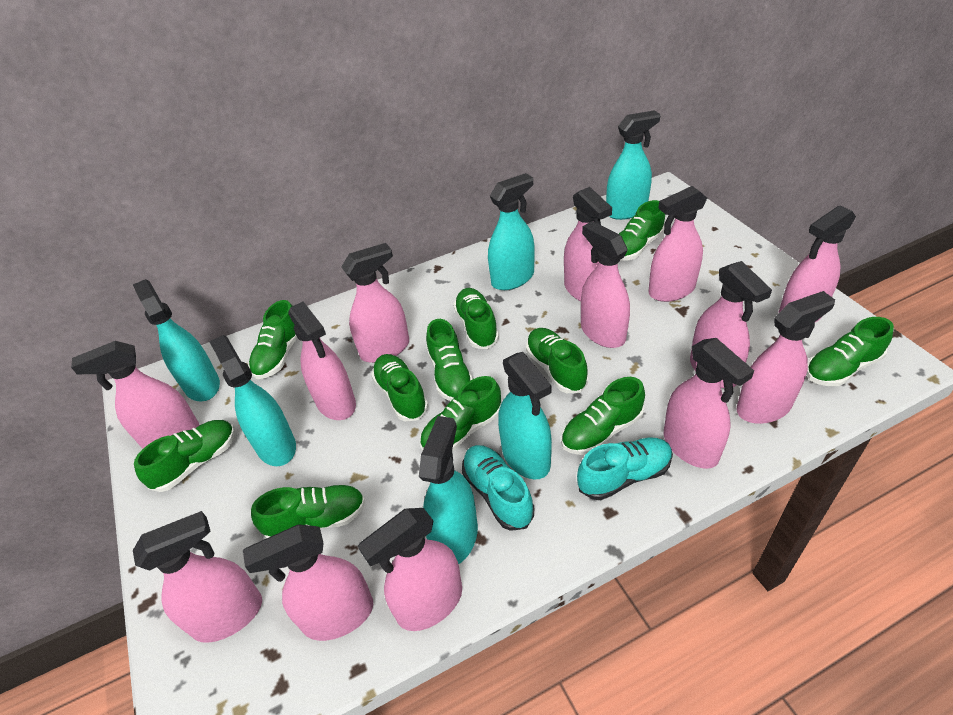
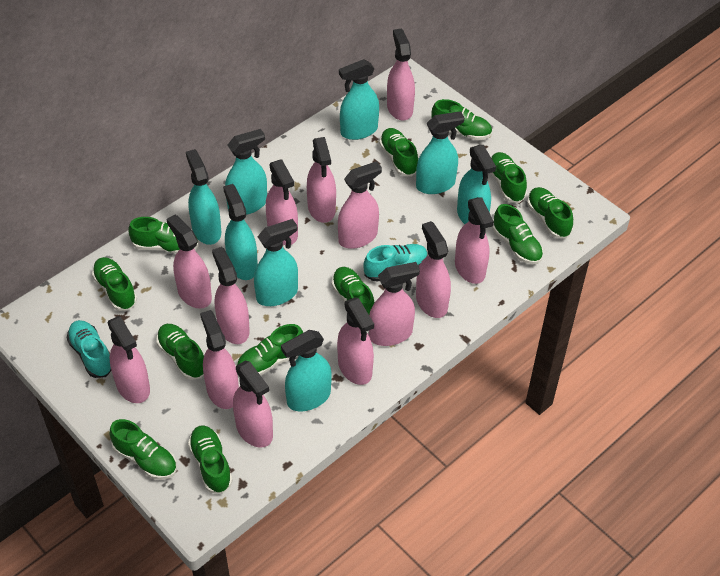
green shoe: 11 -> 12
turquoise spray bottle: 6 -> 8

